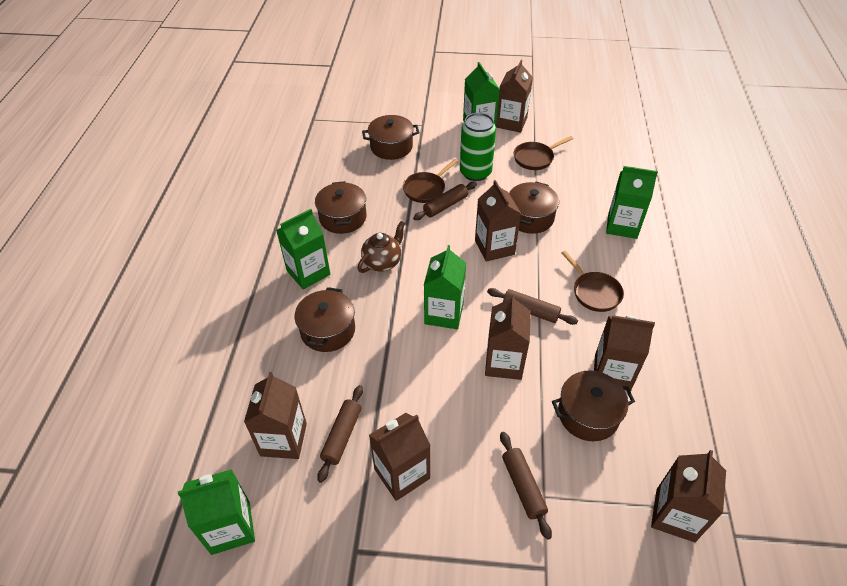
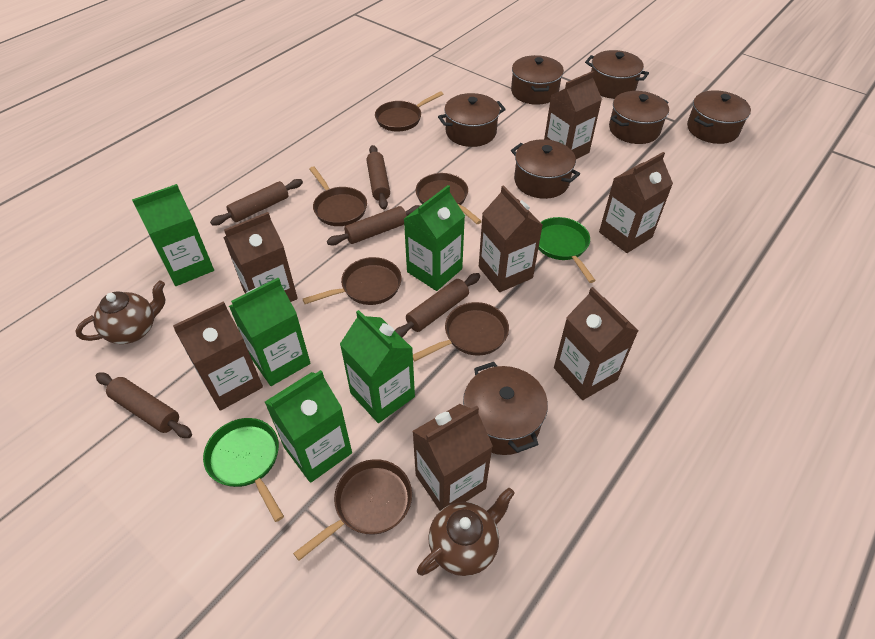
brown pan: 3 -> 6
brown pot: 5 -> 7
brown rolling pin: 4 -> 5
brown teapot: 1 -> 2
green can: 1 -> 0
green pan: 0 -> 2

